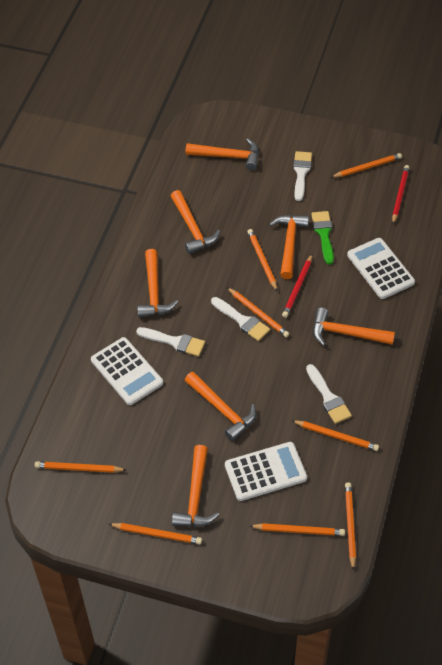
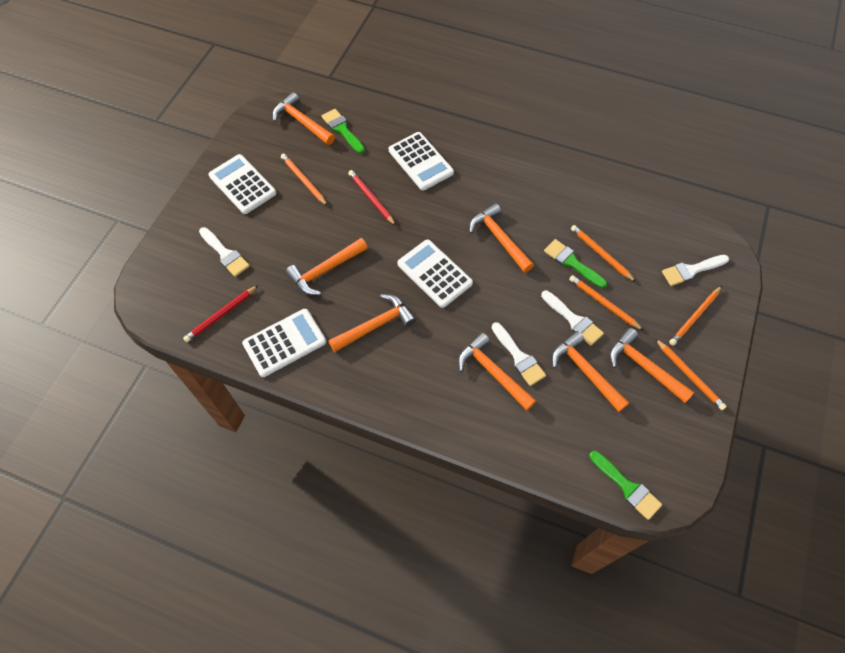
green brush: 1 -> 3
orange pencil: 8 -> 5
white calculator: 3 -> 4

